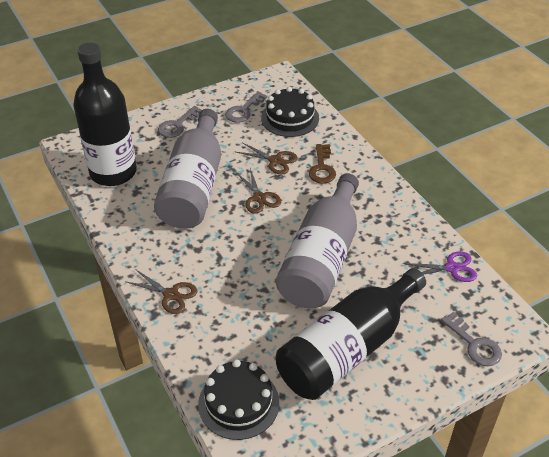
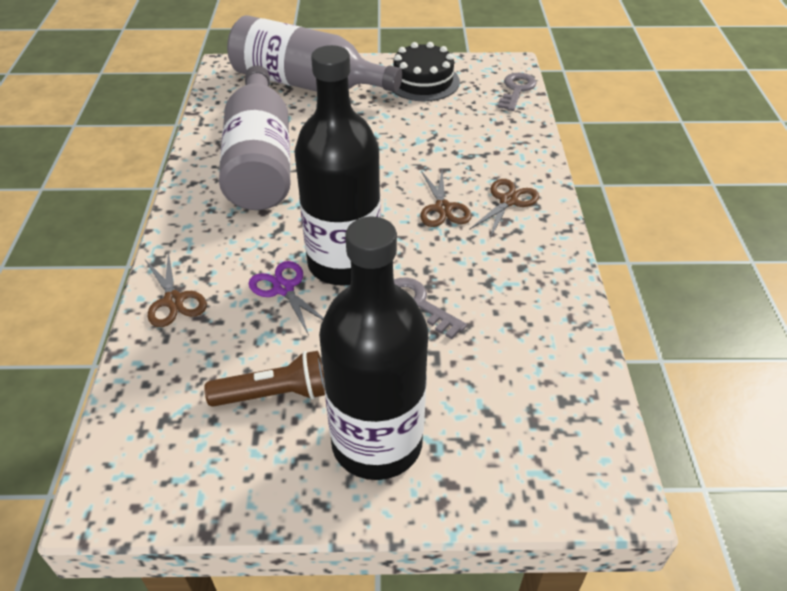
black cake: 2 -> 1
brown flashlight: 0 -> 1
brown key: 1 -> 0
grey key: 3 -> 2

